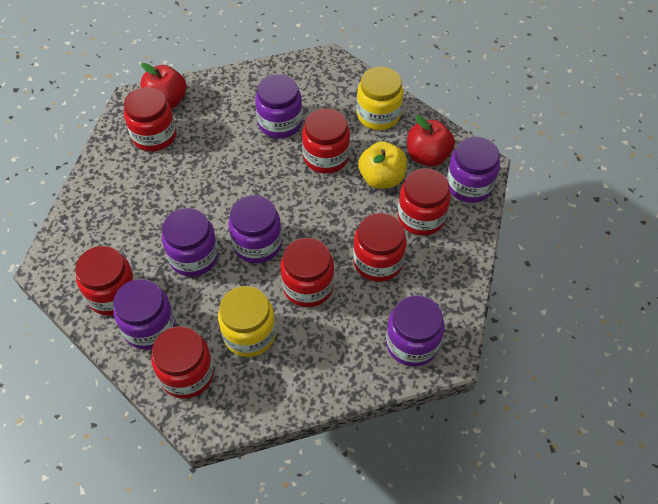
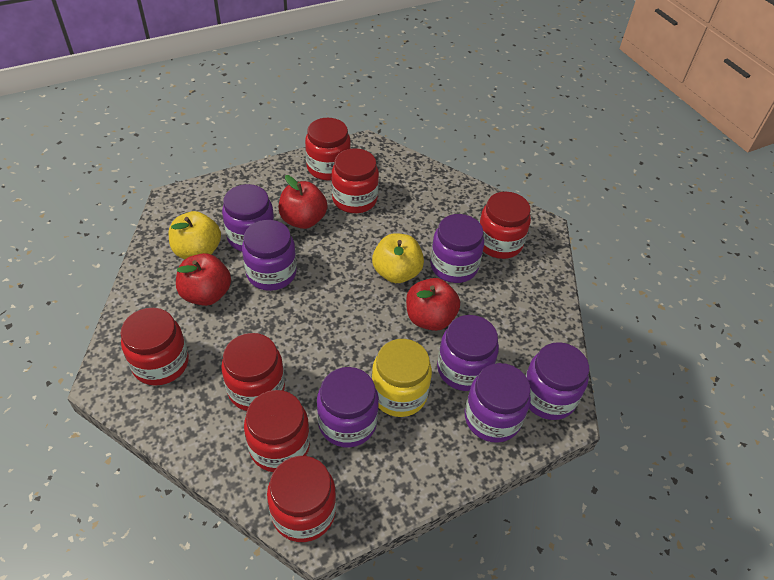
purple jar: 6 -> 7
red apple: 2 -> 3
yellow apple: 1 -> 2
yellow jar: 2 -> 1

